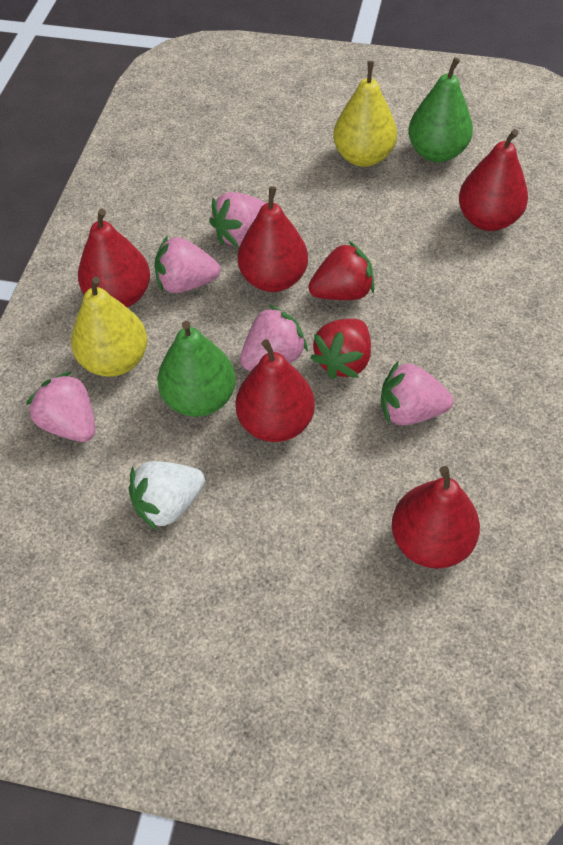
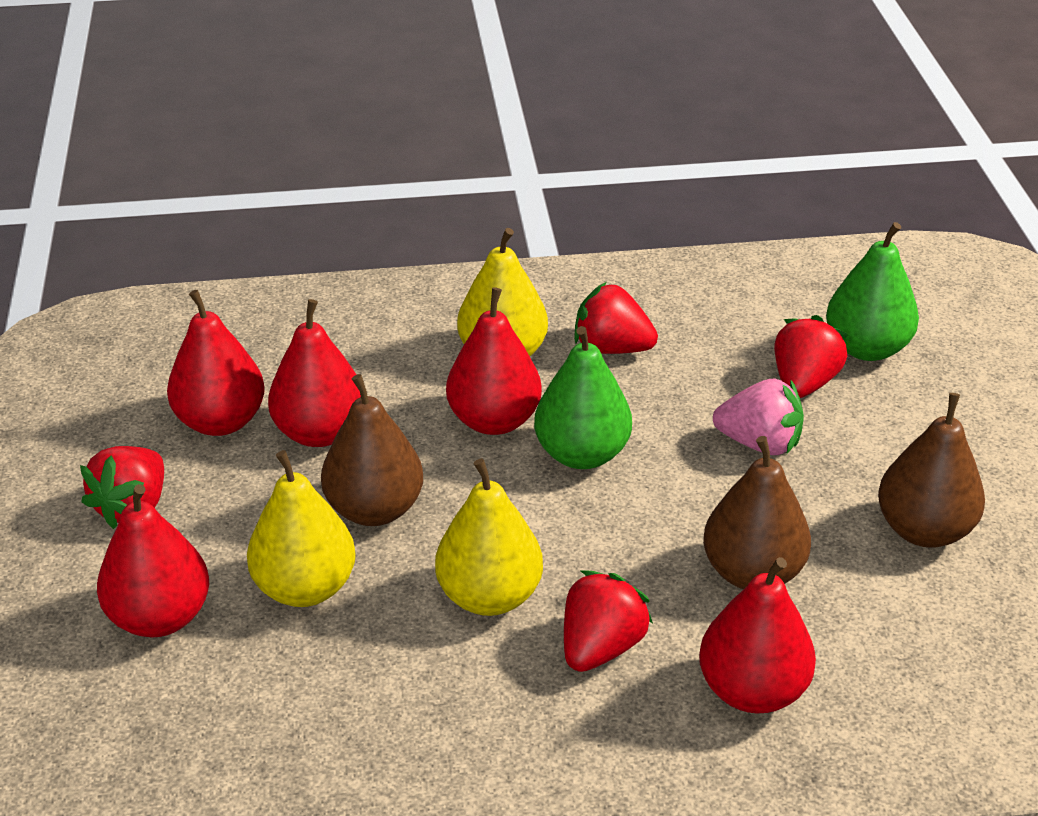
brown pear: 0 -> 3
pink strawberry: 5 -> 1
red strawberry: 2 -> 4
white strawberry: 1 -> 0
yellow pear: 2 -> 3

